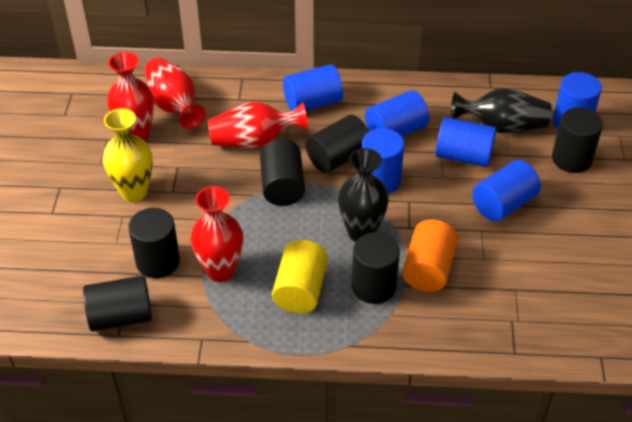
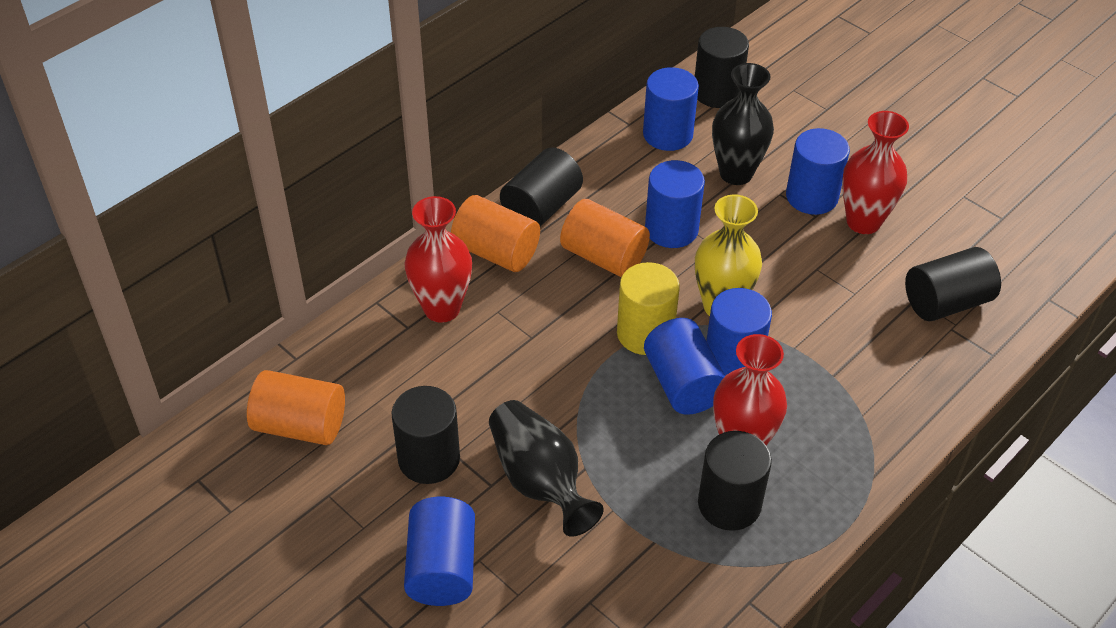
black cylinder: 6 -> 5
orange cylinder: 1 -> 3
red vase: 4 -> 3

